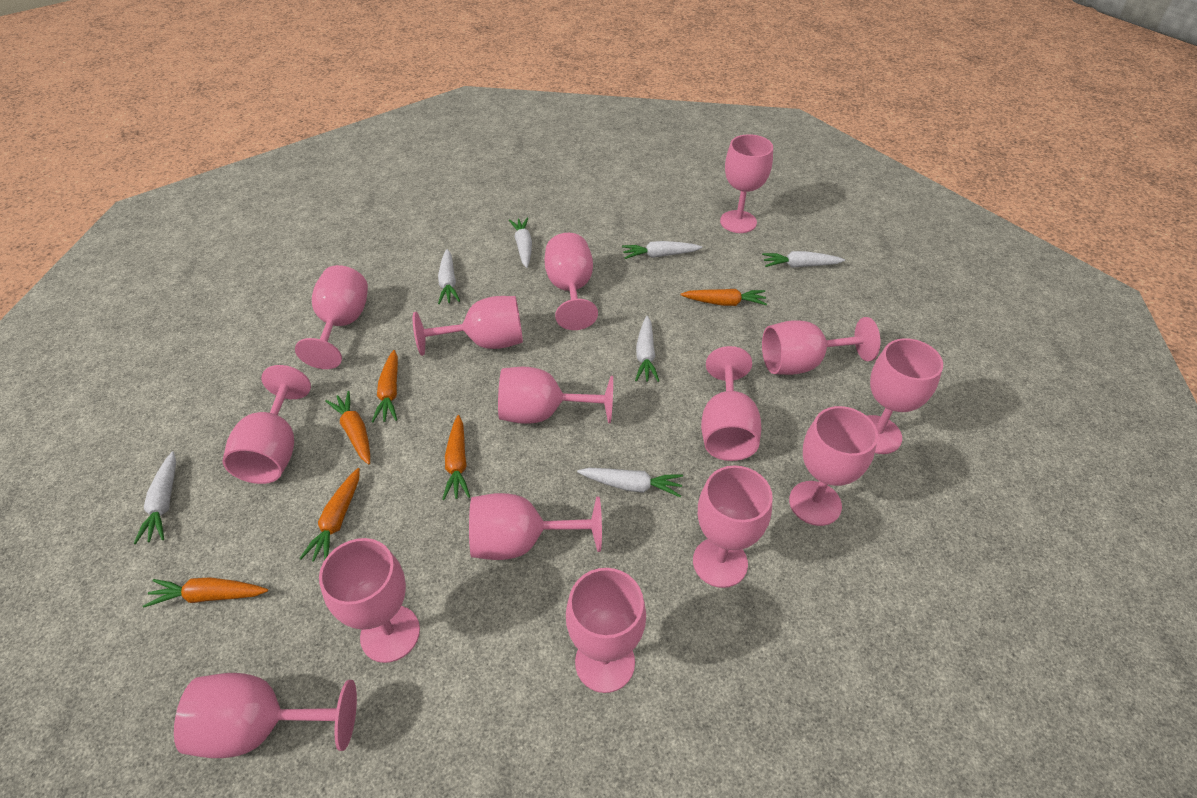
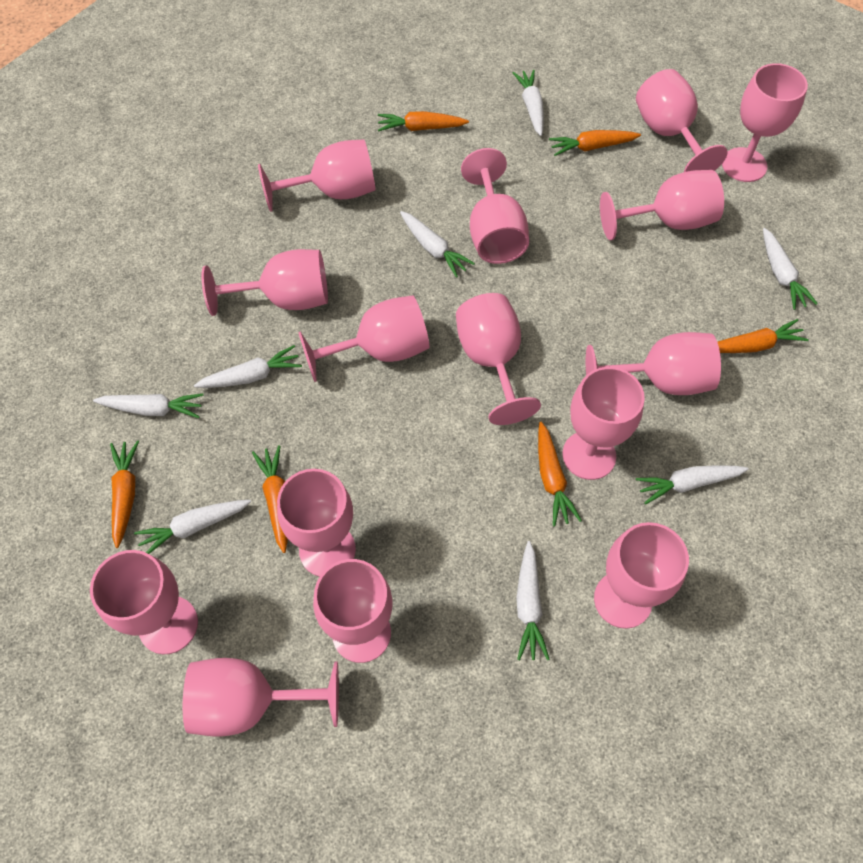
white carrot: 7 -> 8

